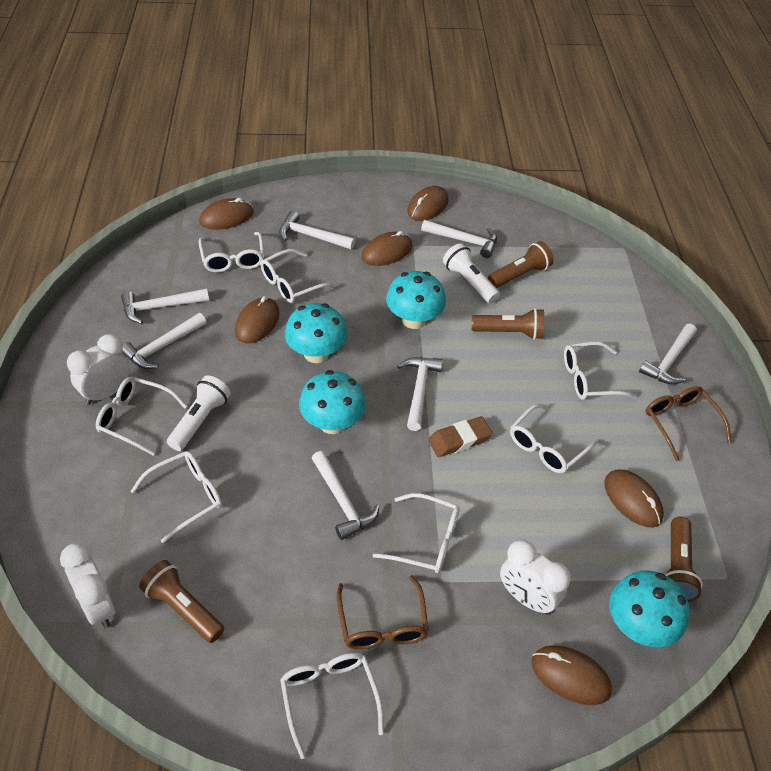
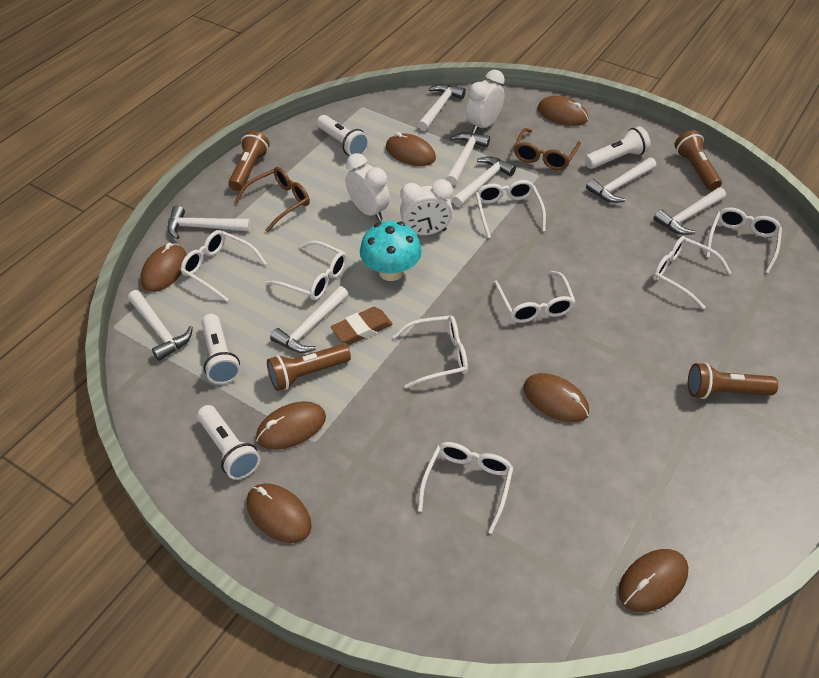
brown mouse: 6 -> 7
turquoise mushroom: 4 -> 1
white flashlight: 2 -> 4
white hammer: 7 -> 8

